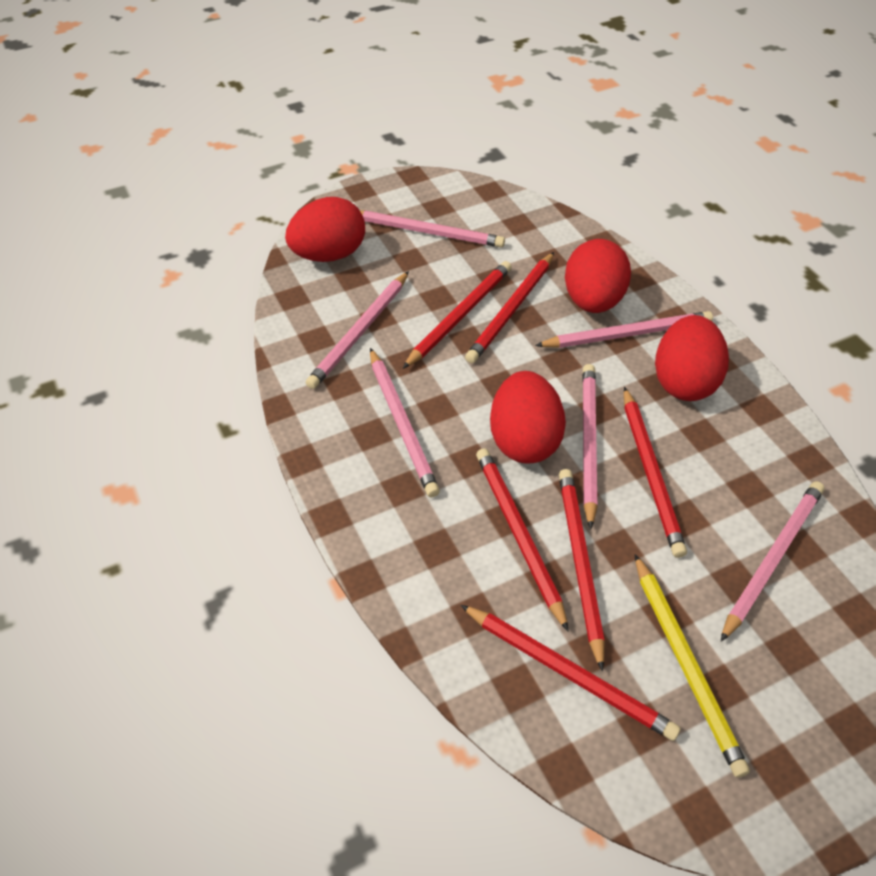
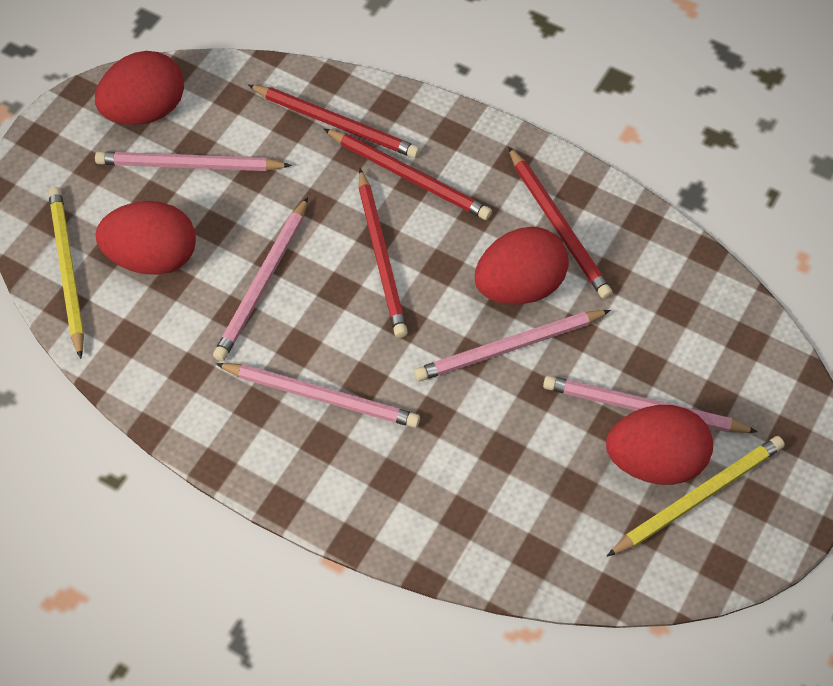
pink pencil: 6 -> 5
red pencil: 6 -> 4
yellow pencil: 1 -> 2

